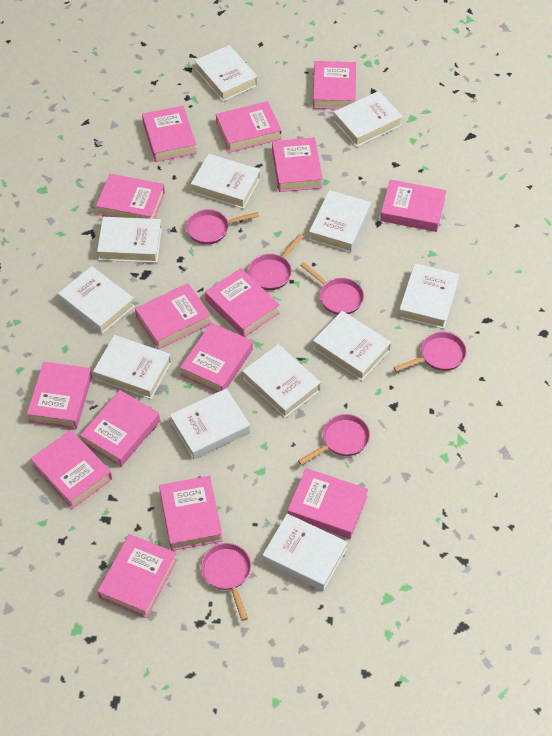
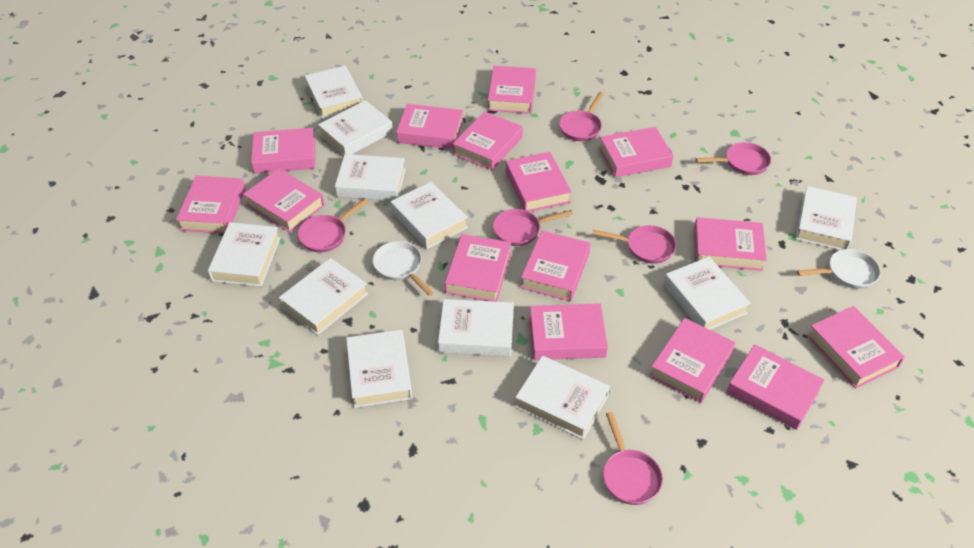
white book: 12 -> 11
white pan: 0 -> 2

